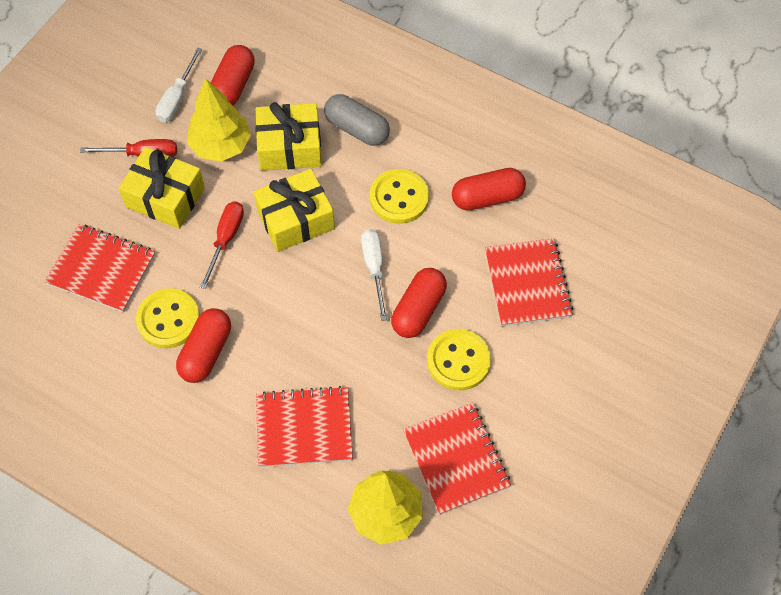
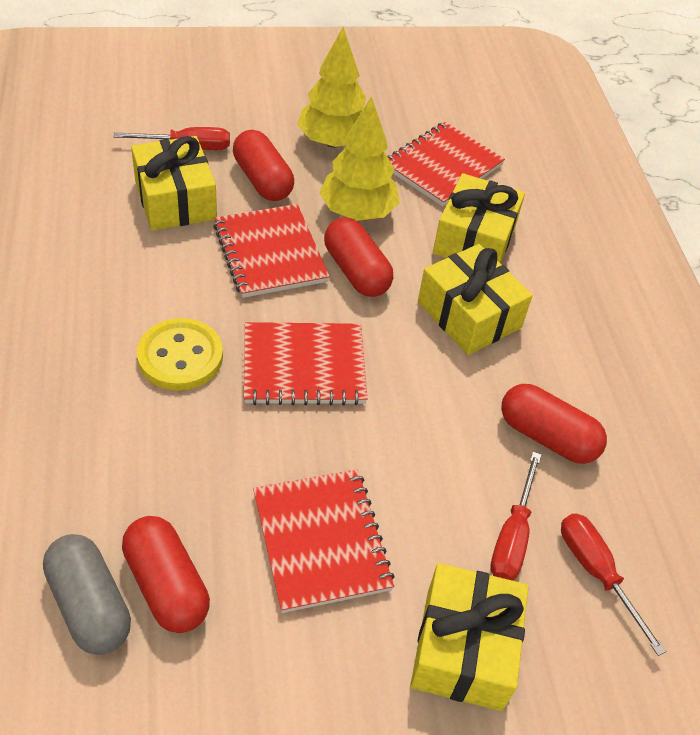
red screwdriver: 2 -> 3
white screwdriver: 2 -> 0
yellow button: 3 -> 1
yellow gift: 3 -> 4

